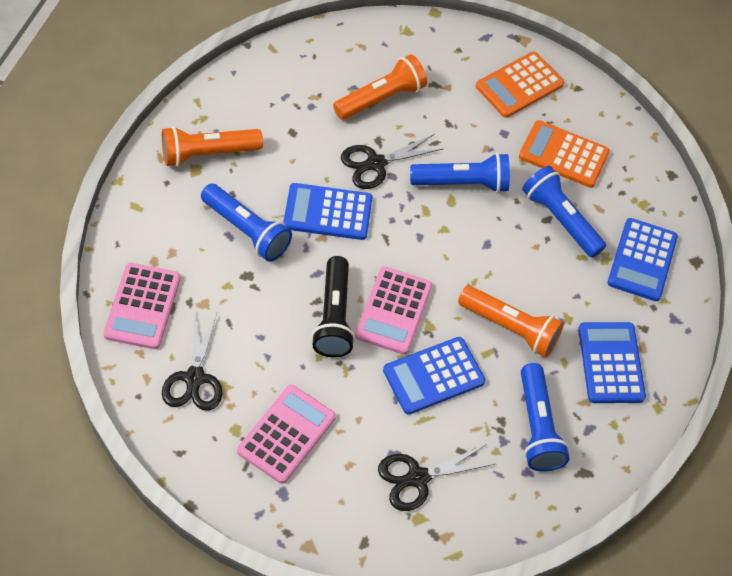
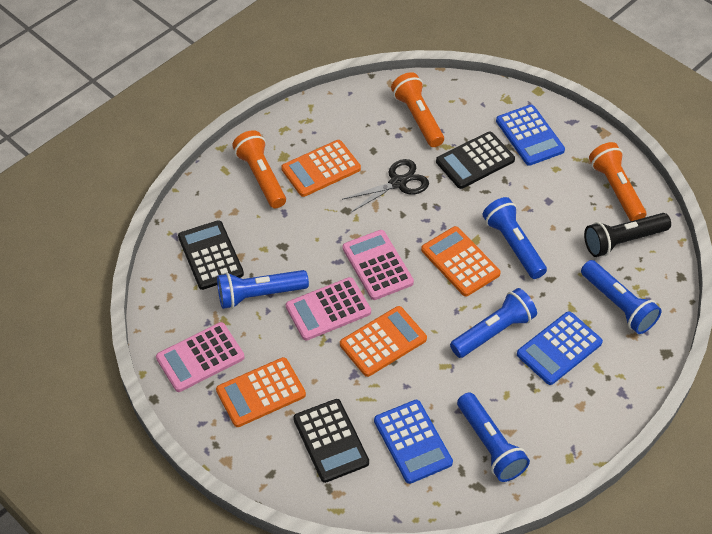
black calculator: 0 -> 3
black scissors: 3 -> 1
blue calculator: 4 -> 3
blue flashlight: 4 -> 5
orange calculator: 2 -> 4

